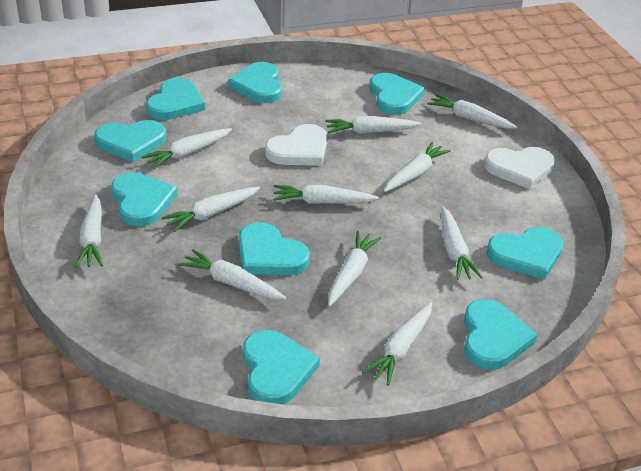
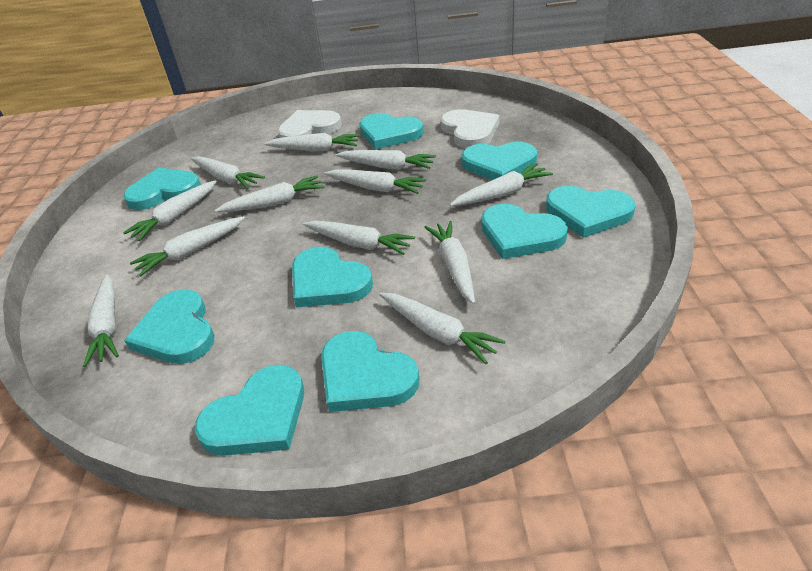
white carrot: 11 -> 12

